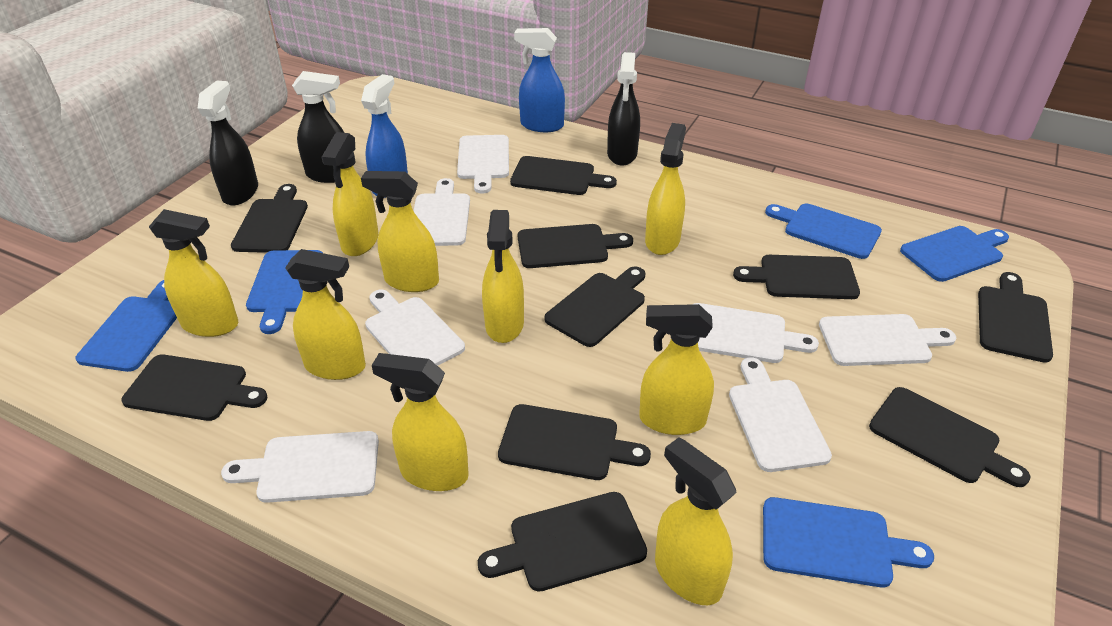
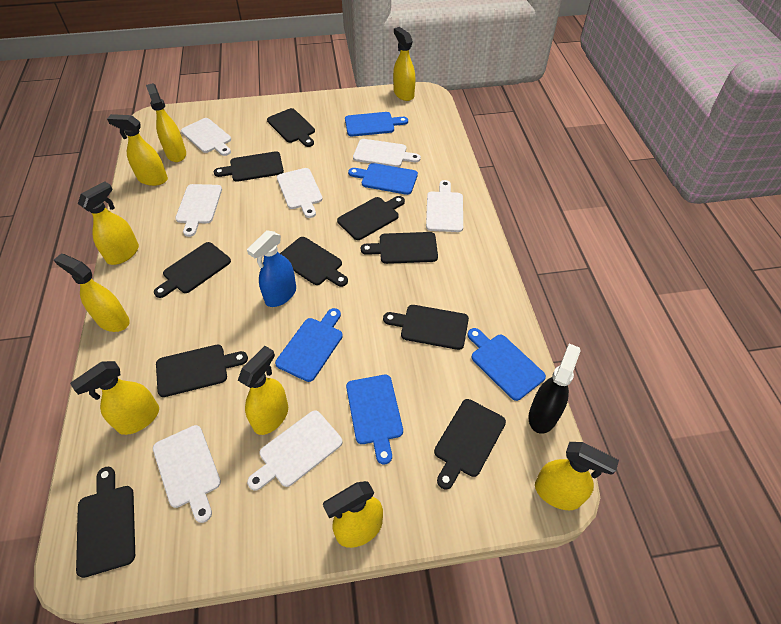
black spray bottle: 3 -> 1
blue spray bottle: 2 -> 1

